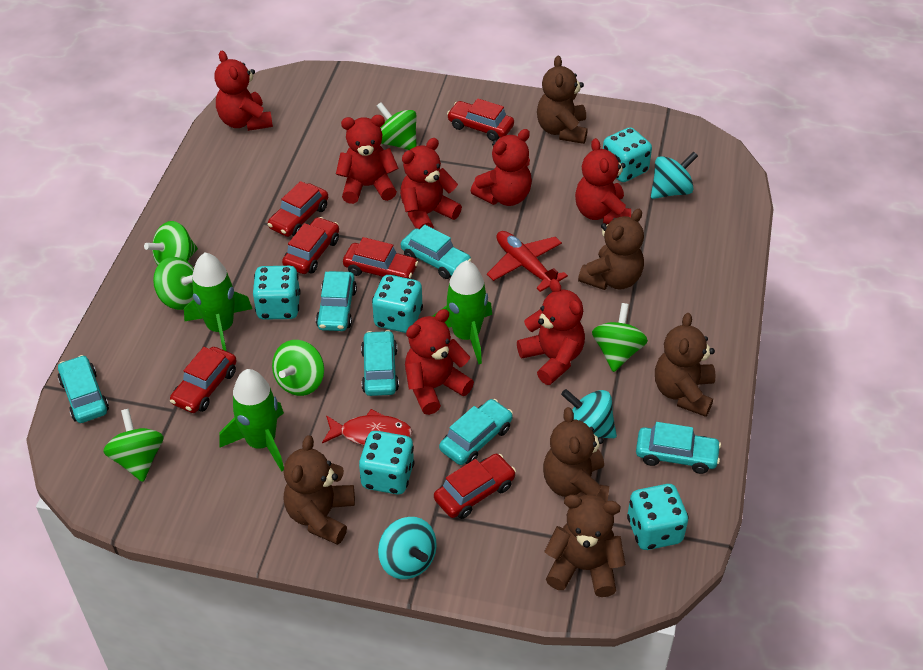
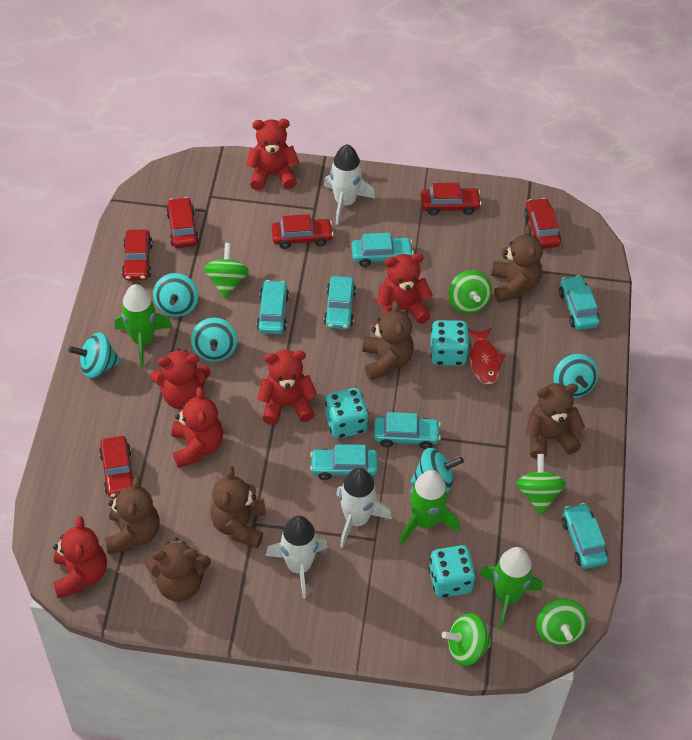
green spinning top: 6 -> 5
red plane: 1 -> 0
red teddy bear: 7 -> 6
turquoise car: 6 -> 7
turquoise dice: 5 -> 3
turquoise spinning top: 3 -> 5
white rocket: 0 -> 3

